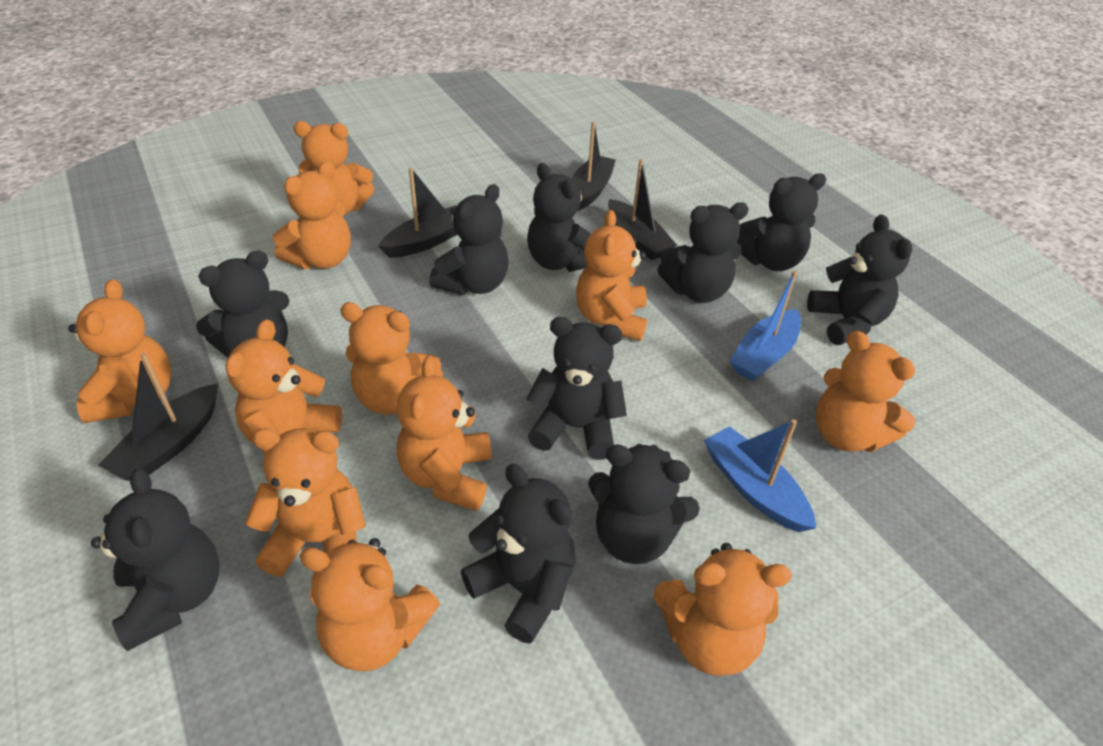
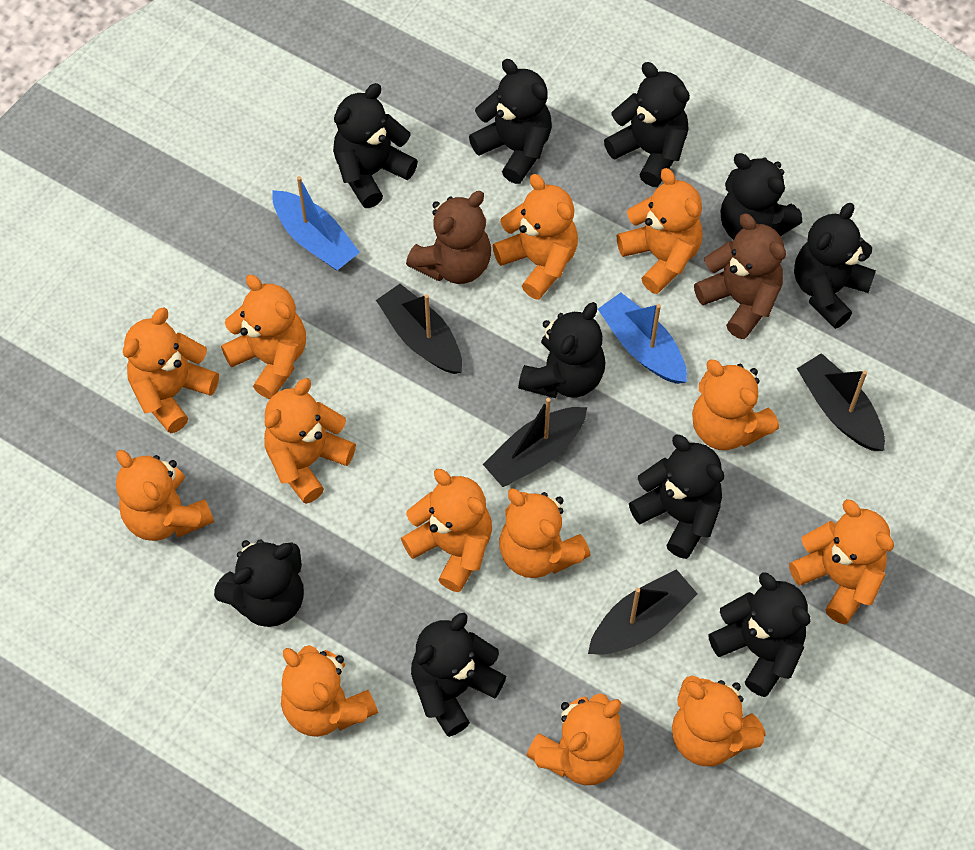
brown teddy bear: 0 -> 2
orange teddy bear: 11 -> 13

